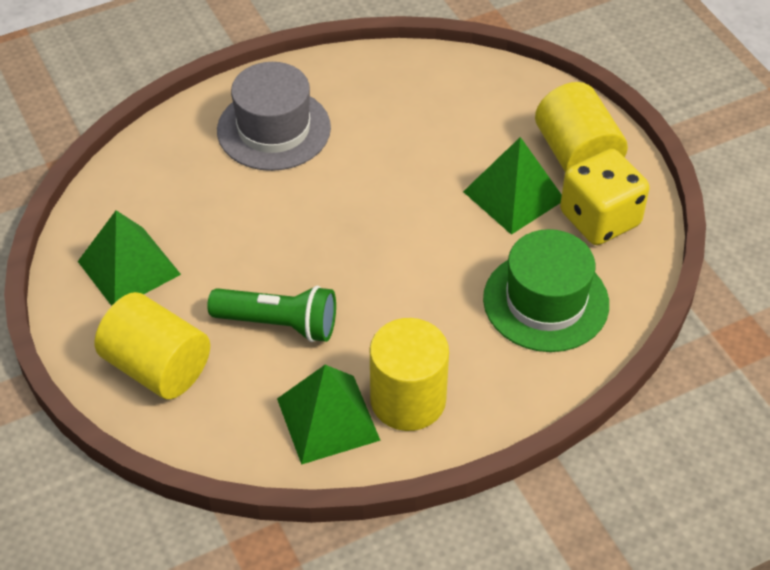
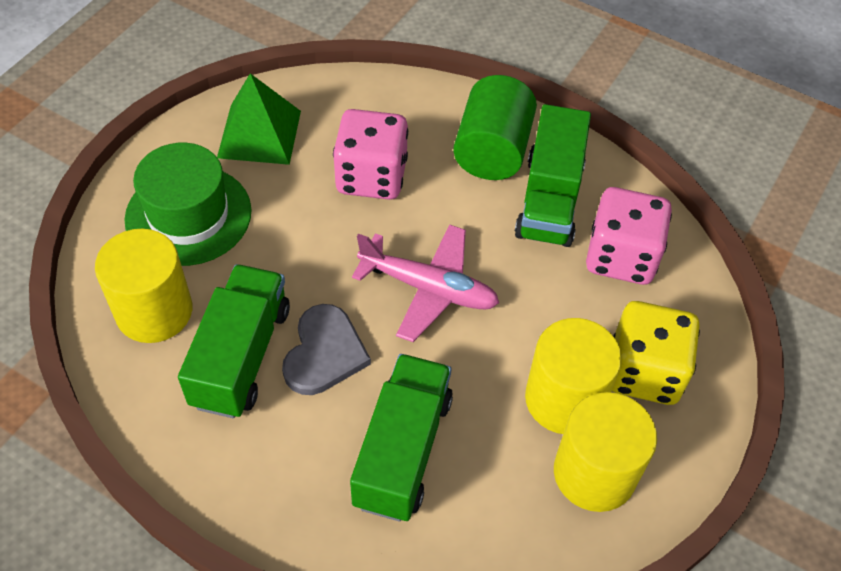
green cylinder: 0 -> 1
green flashlight: 1 -> 0
green pyramid: 3 -> 1
green truck: 0 -> 3
grey hat: 1 -> 0
grey heart: 0 -> 1
pink dice: 0 -> 2
pink plane: 0 -> 1

